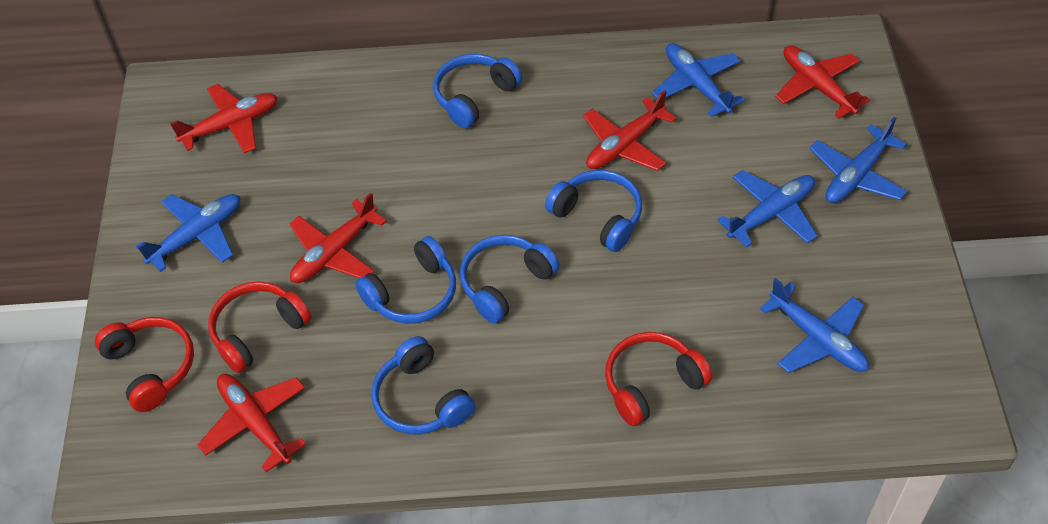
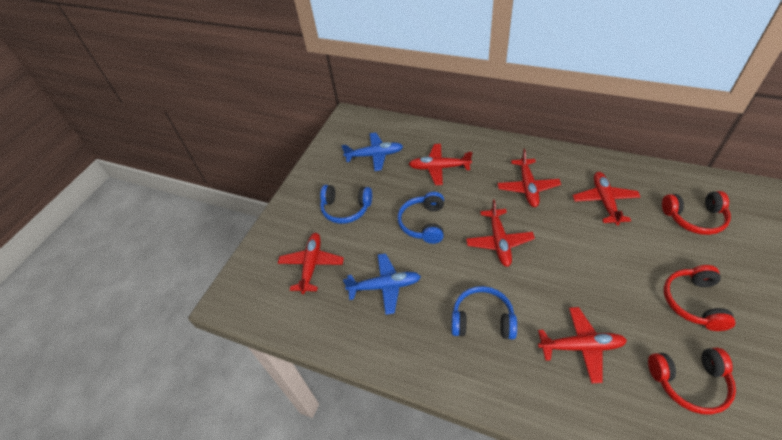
blue headphones: 5 -> 3
blue plane: 5 -> 2
red plane: 5 -> 6

